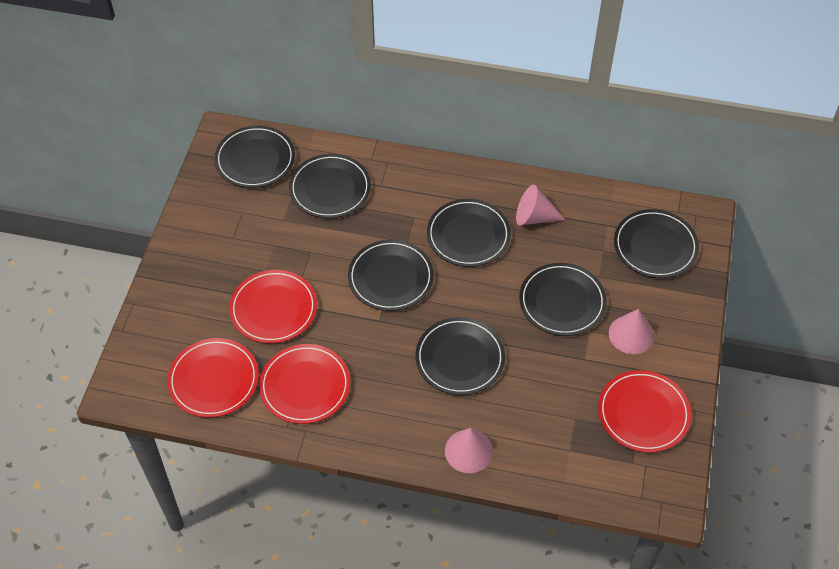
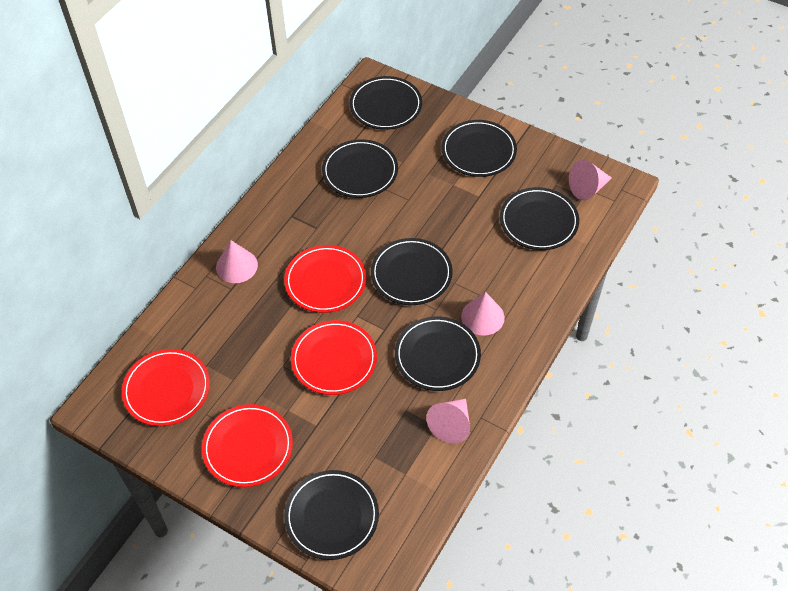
pink cone: 3 -> 4

